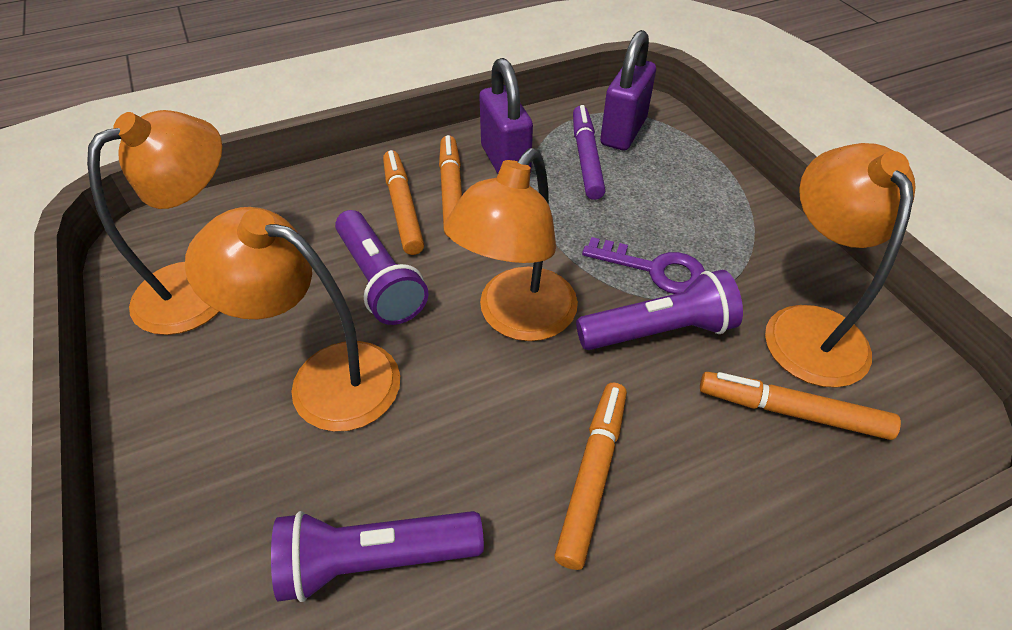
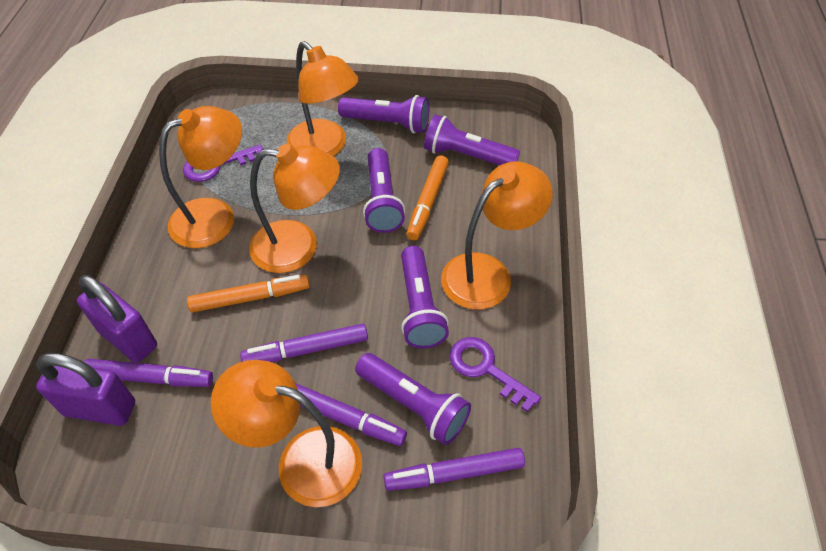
orange lamp: 4 -> 5
orange marker: 4 -> 2
purple flashlight: 3 -> 5
purple key: 1 -> 2
purple marker: 1 -> 4

